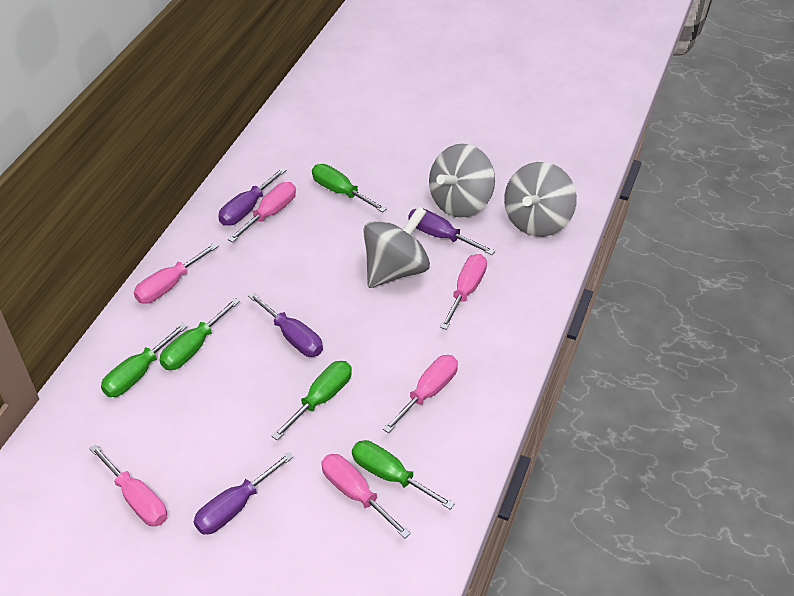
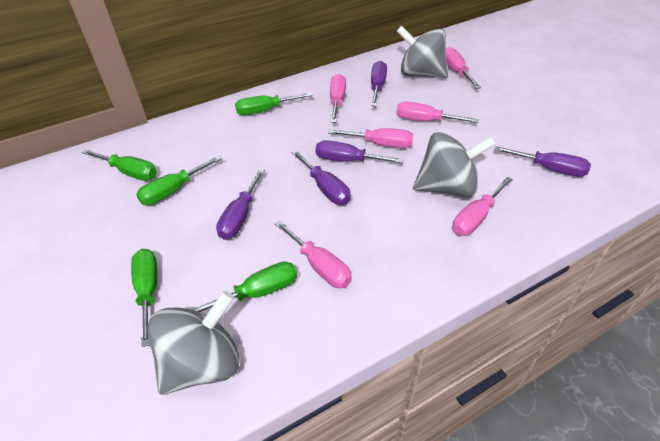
purple screwdriver: 4 -> 5

